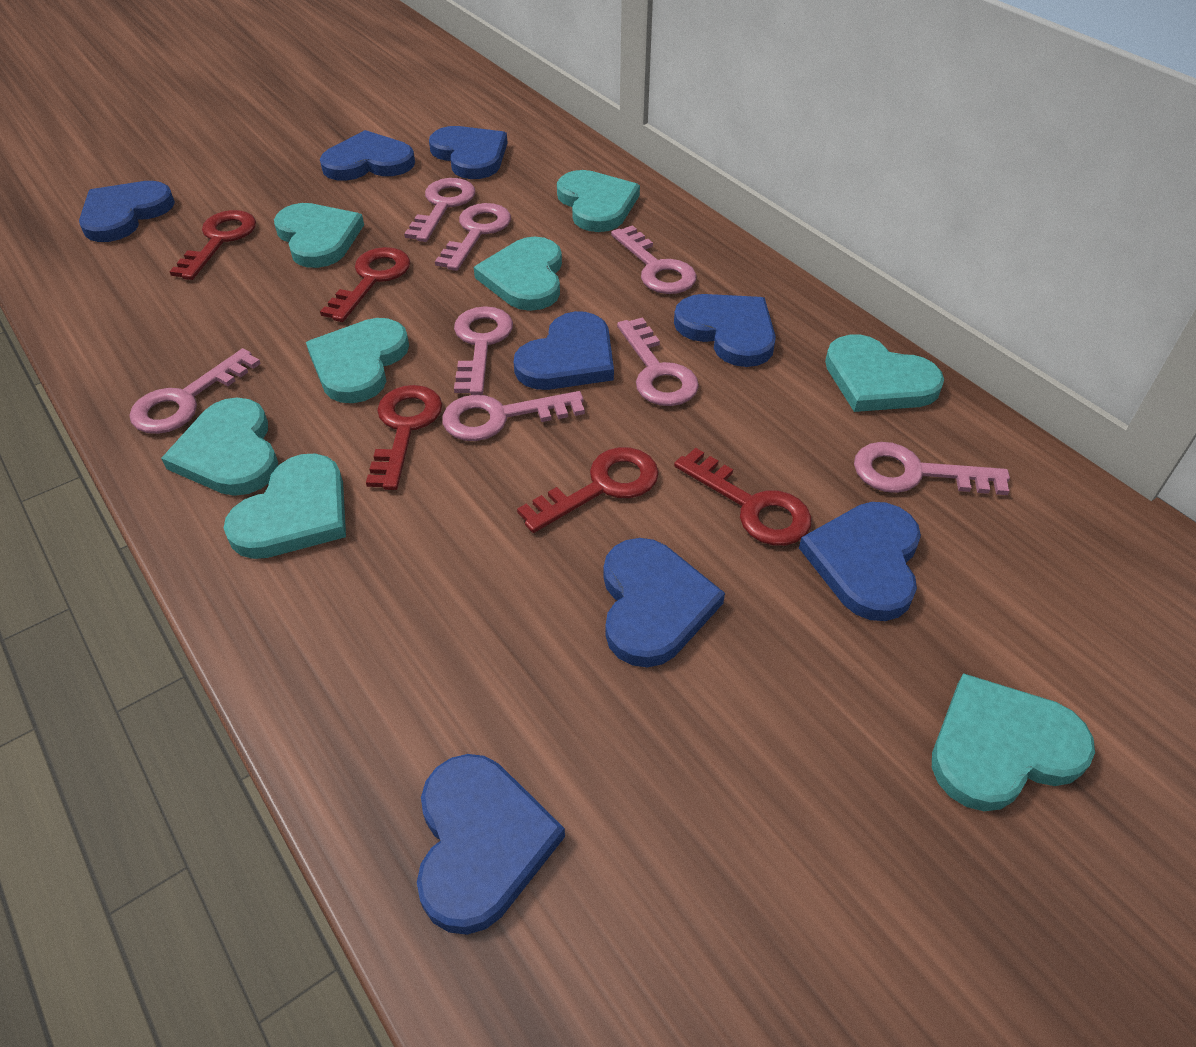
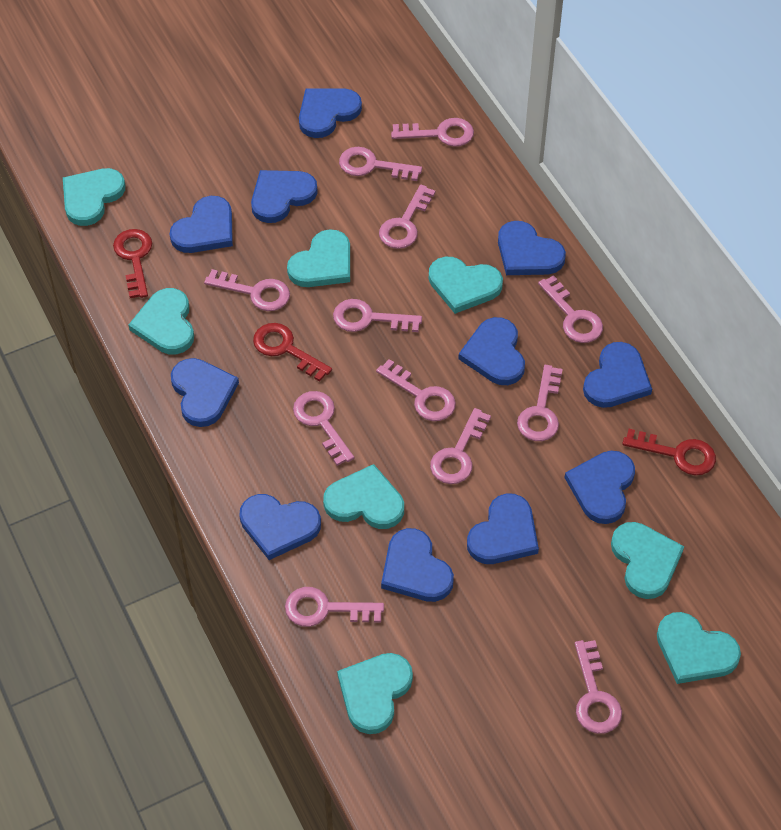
blue heart: 8 -> 11
pink key: 8 -> 12
red key: 5 -> 3

